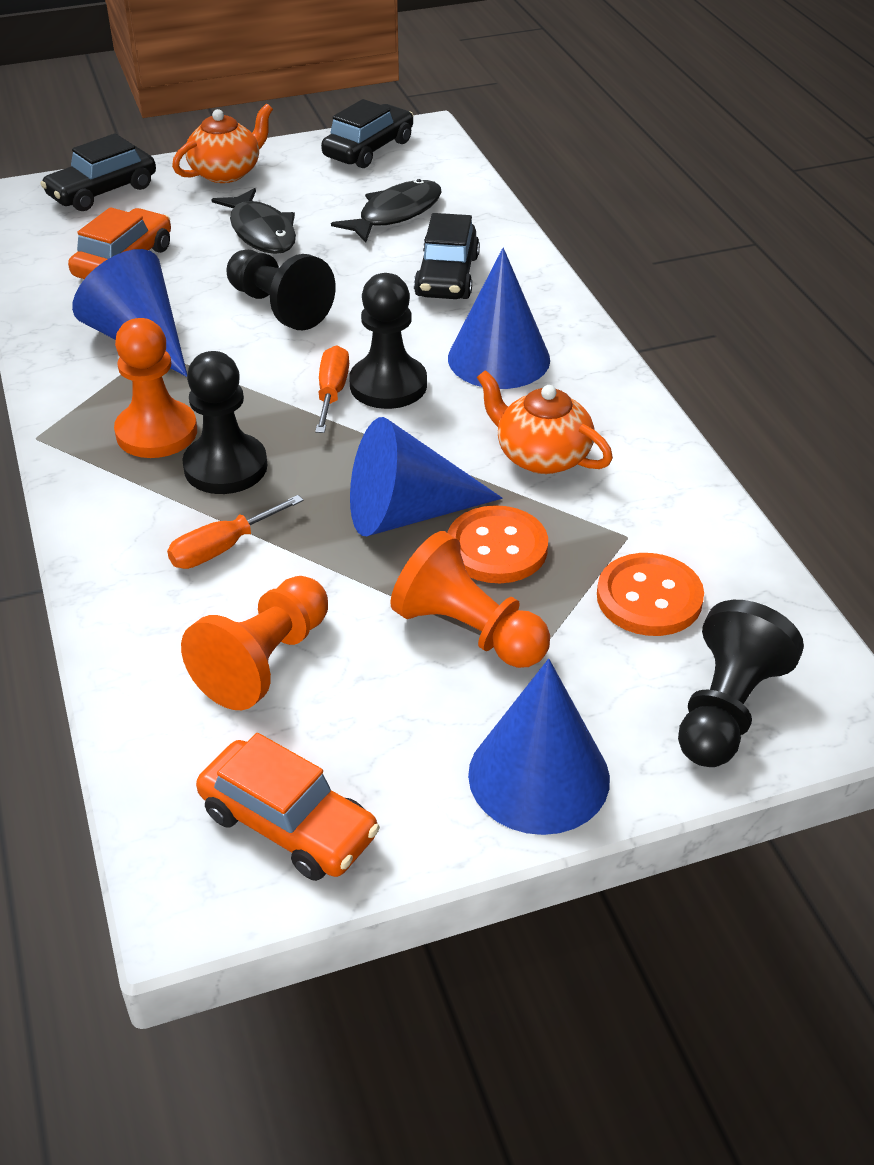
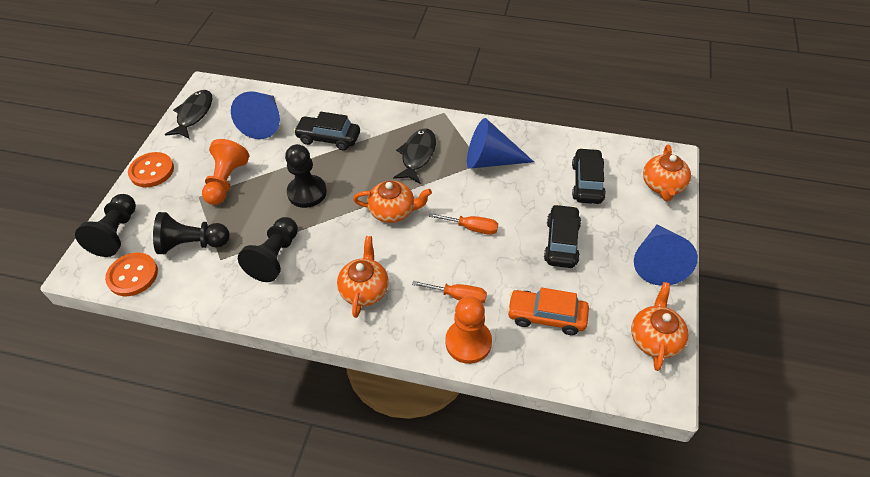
blue cone: 4 -> 3
orange car: 2 -> 1
orange pawn: 3 -> 2
orange teapot: 2 -> 4

